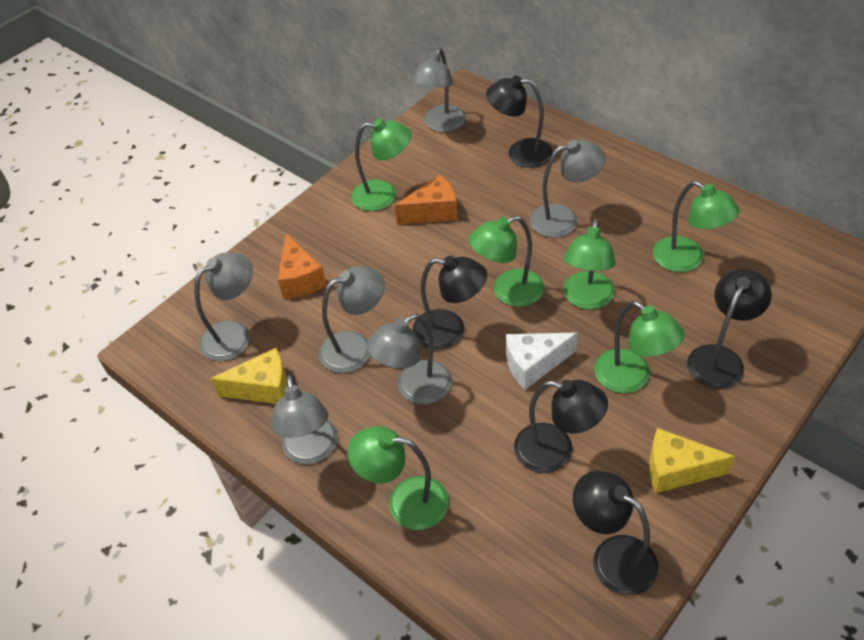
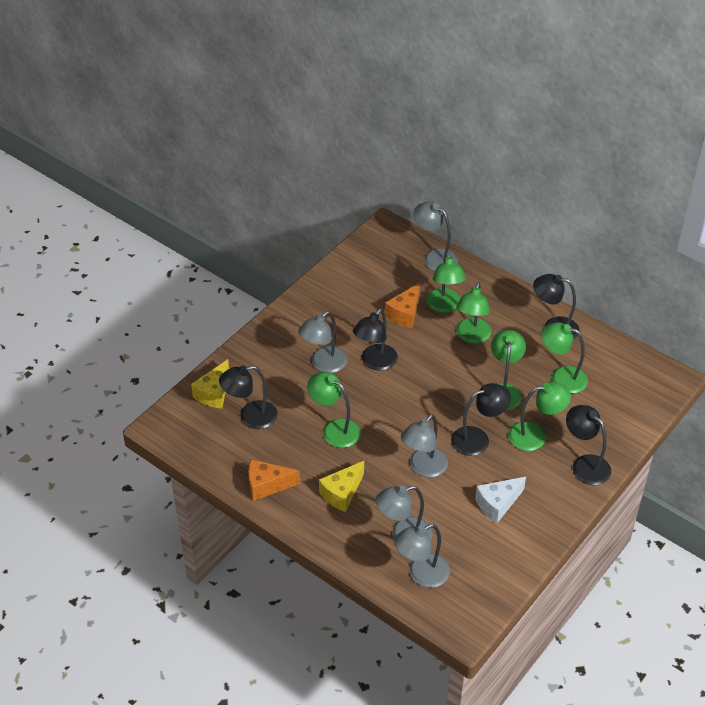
grey lamp: 6 -> 5

